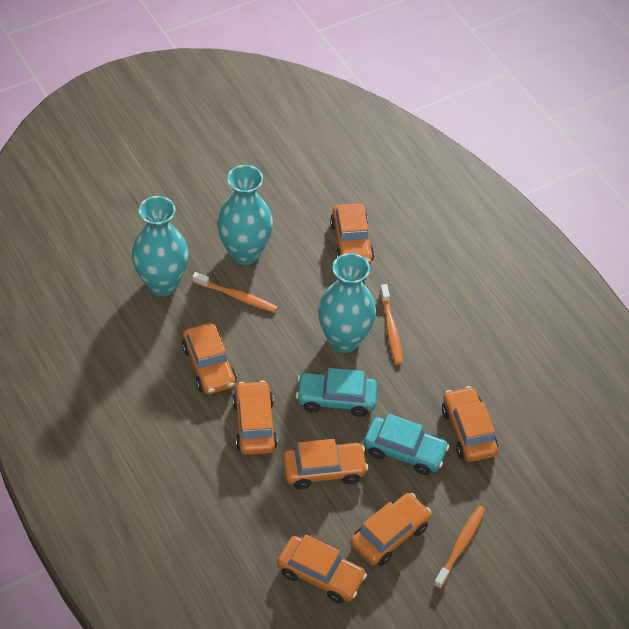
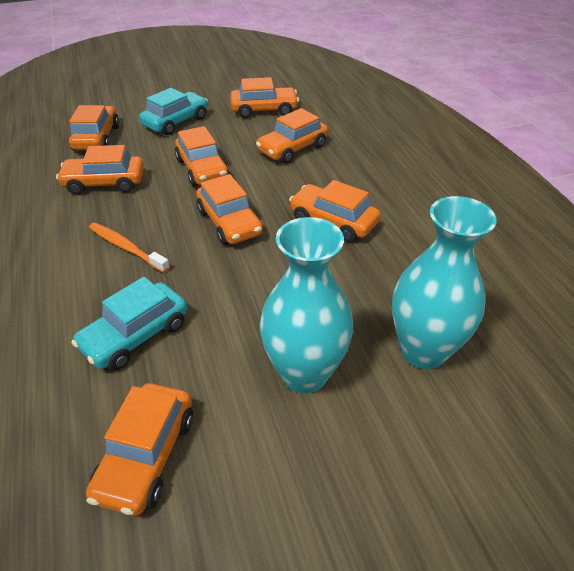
orange car: 7 -> 8
orange toothbrush: 3 -> 1
turquoise vase: 3 -> 2

